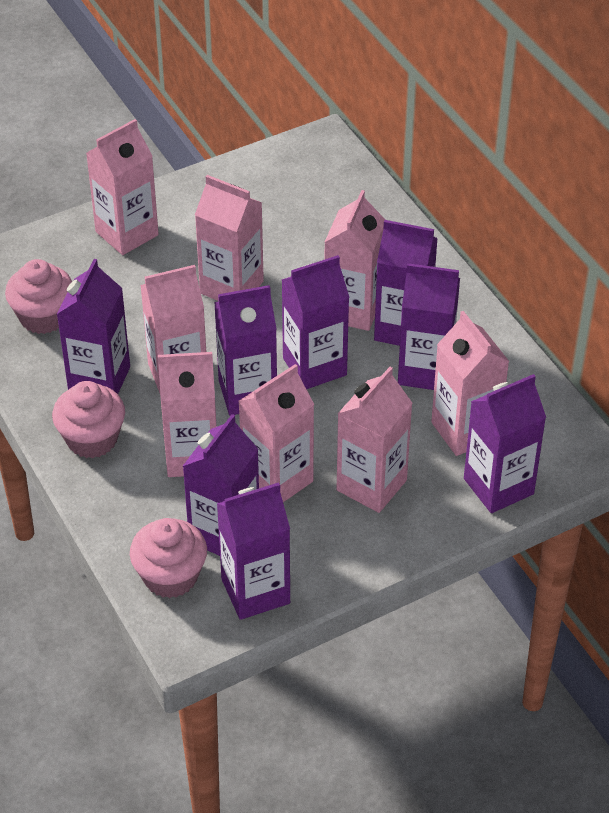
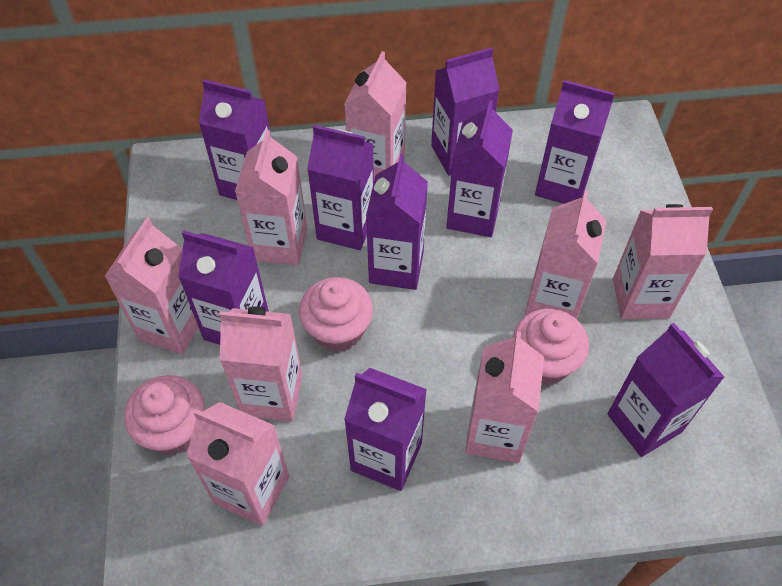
purple carton: 8 -> 9

